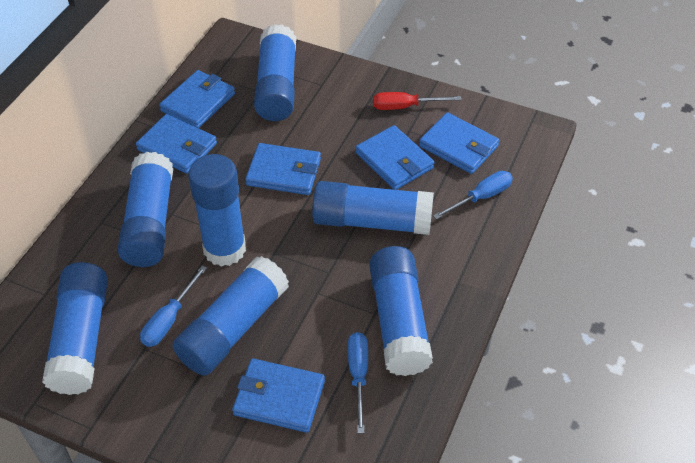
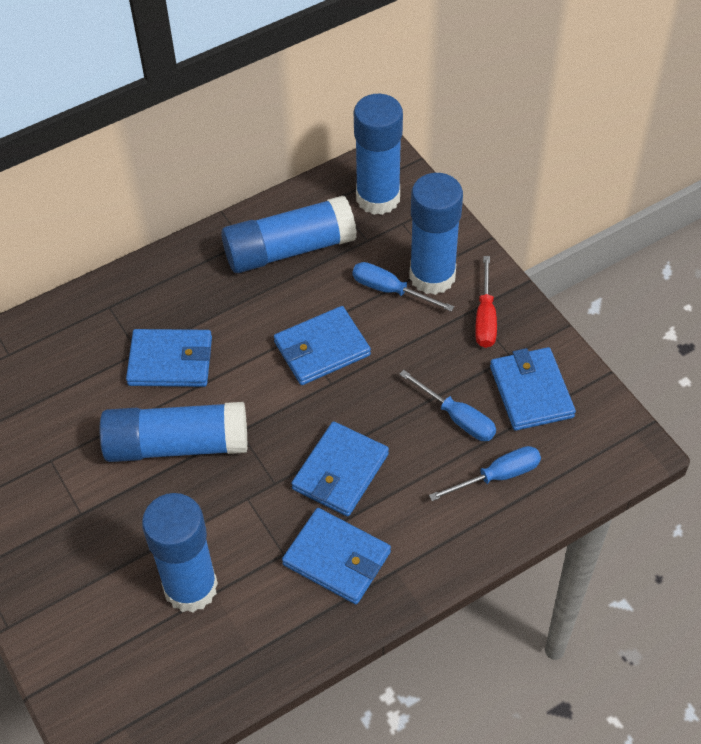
blue glue stick: 7 -> 5
blue wallet: 6 -> 5

